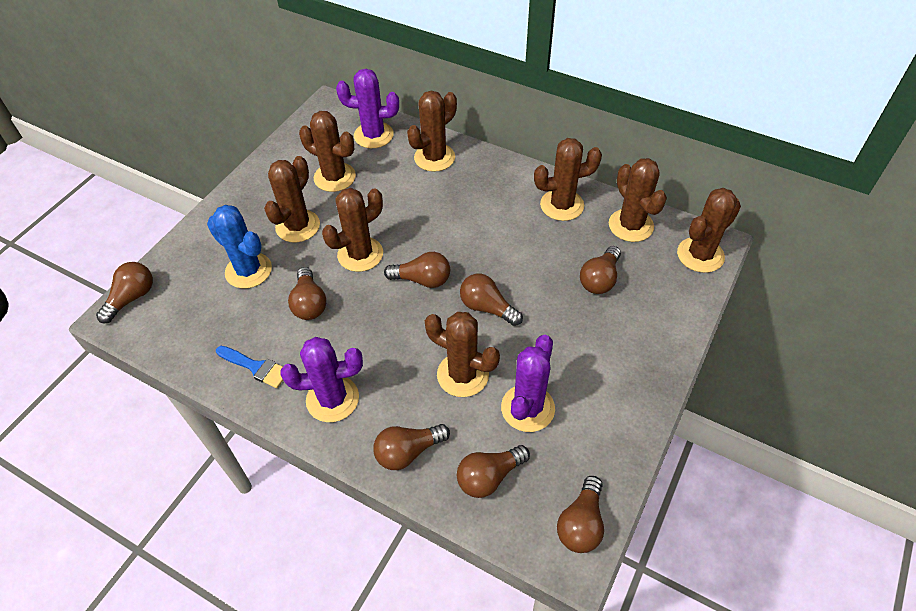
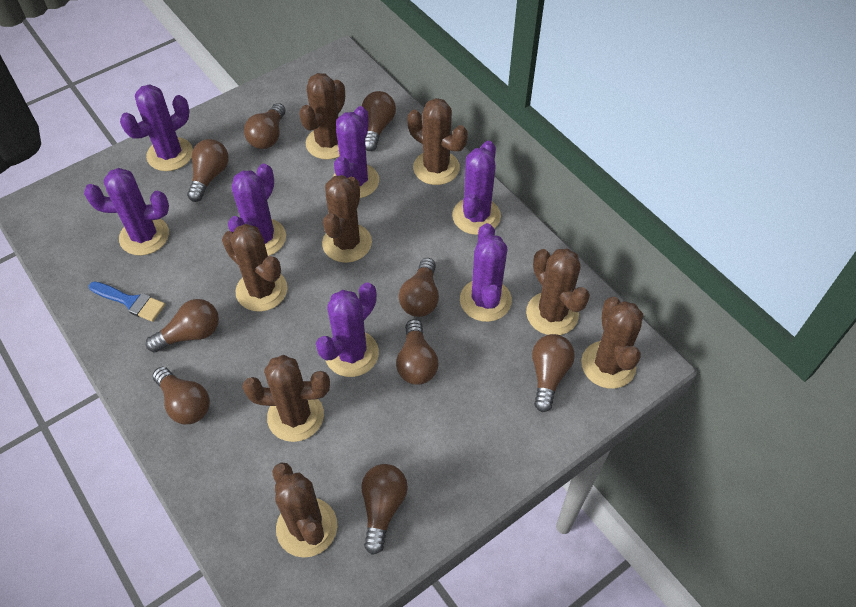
blue cactus: 1 -> 0
brown light bulb: 8 -> 9
purple cactus: 3 -> 7

